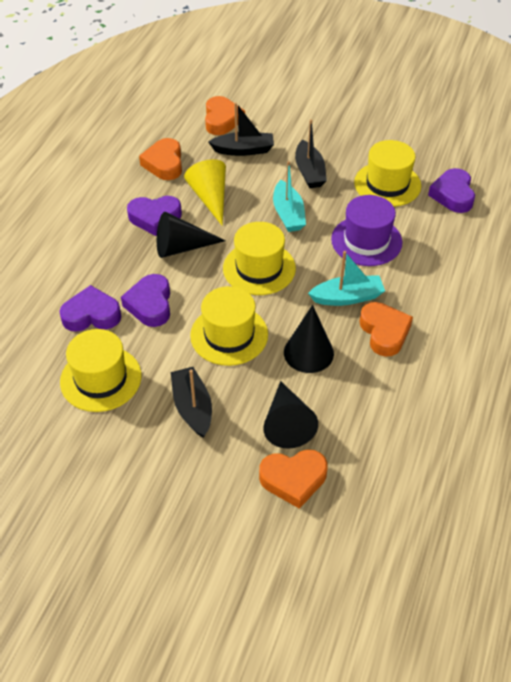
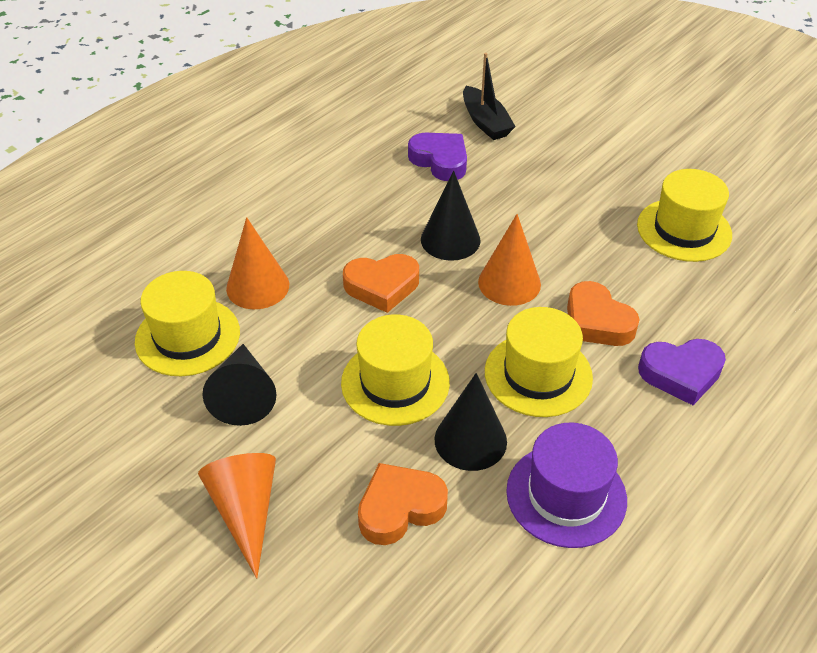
black boat: 3 -> 1
orange cone: 0 -> 3
orange heart: 4 -> 3
purple heart: 4 -> 2
turquoise boat: 2 -> 0
yellow cone: 1 -> 0

